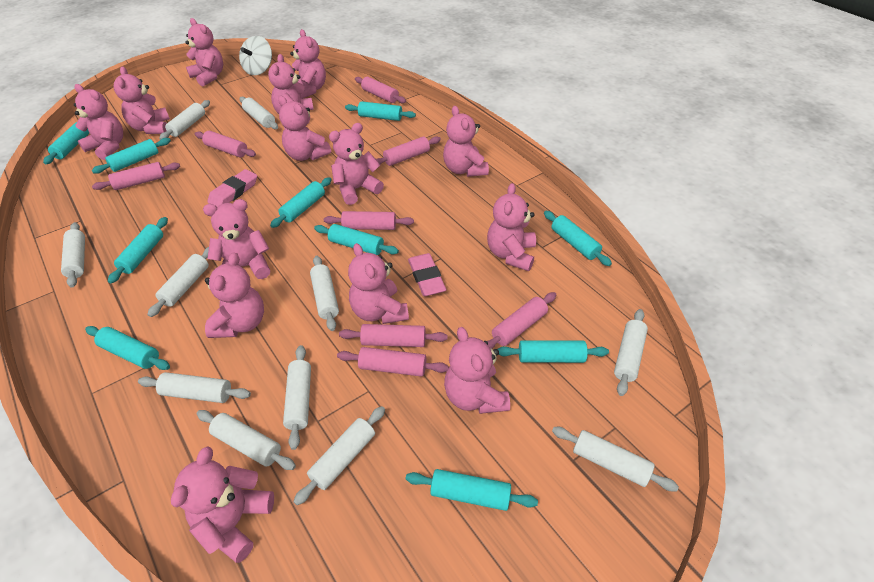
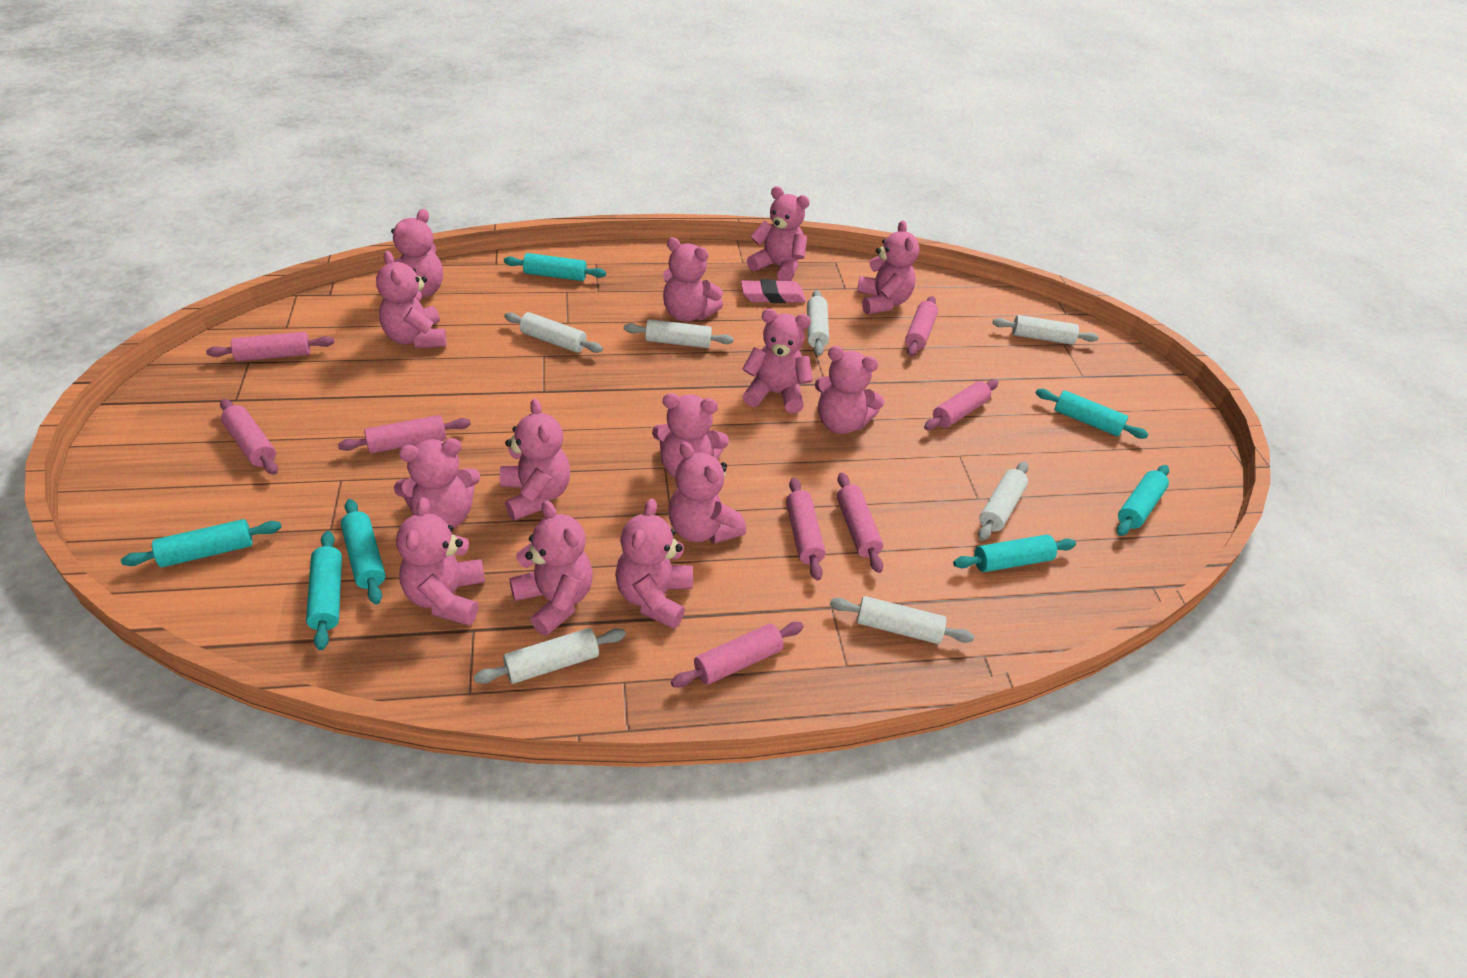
pink eraser: 2 -> 1
turquoise rolling pin: 10 -> 7
white rolling pin: 11 -> 7
white spinning top: 1 -> 0

